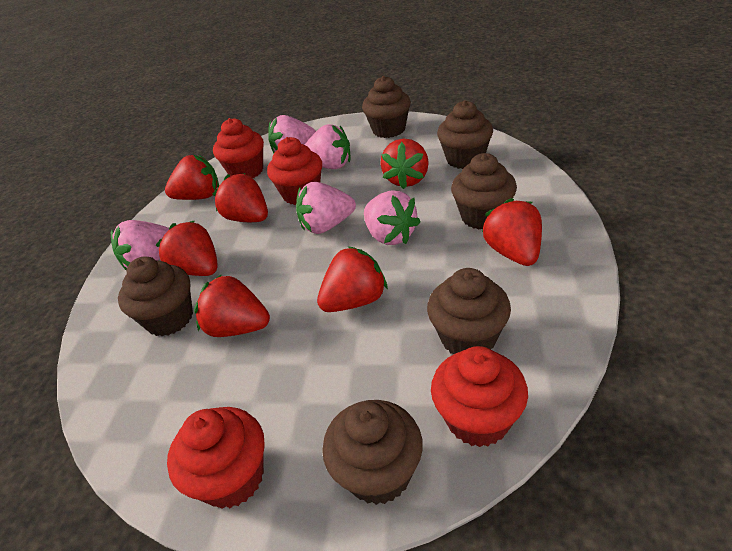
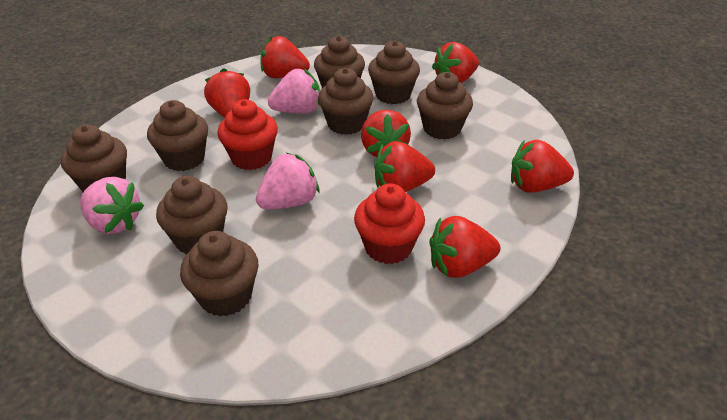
brown cupcake: 6 -> 8
pink strawberry: 5 -> 3
red cupcake: 4 -> 2

